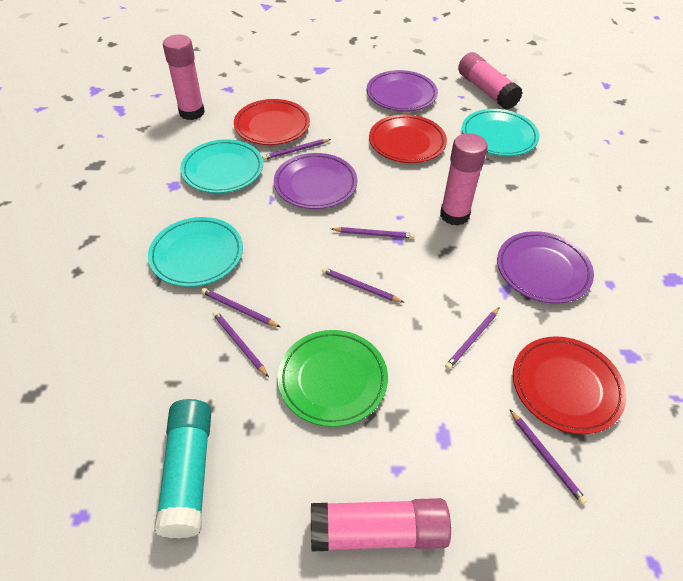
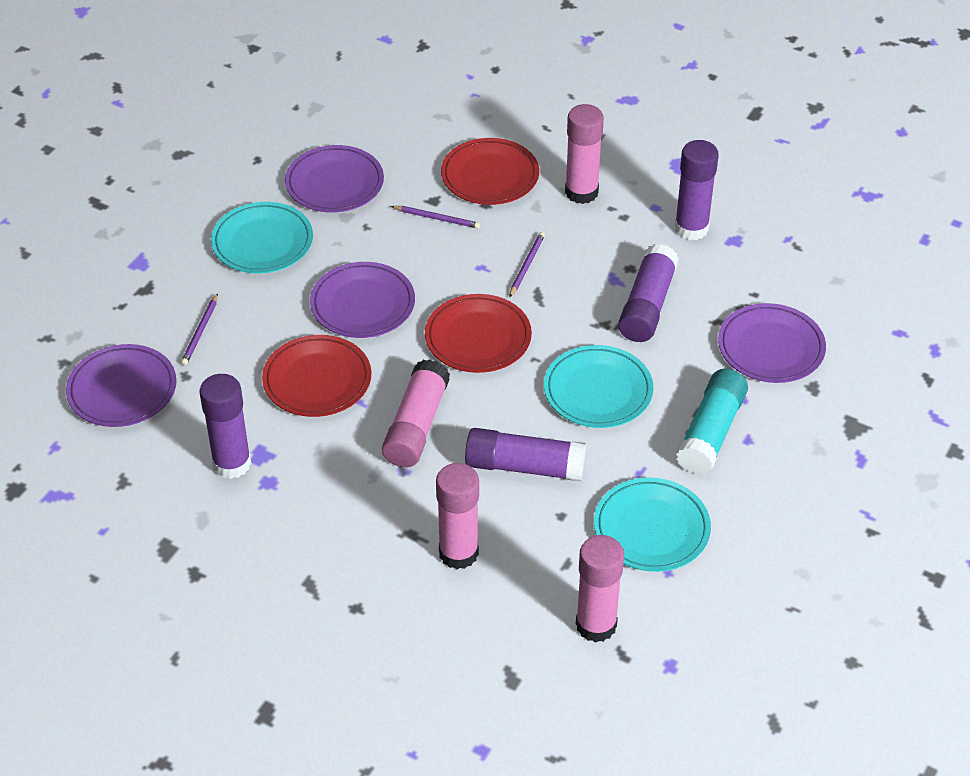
green plate: 1 -> 0
purple glue stick: 0 -> 4
purple pencil: 7 -> 3
purple plate: 3 -> 4

